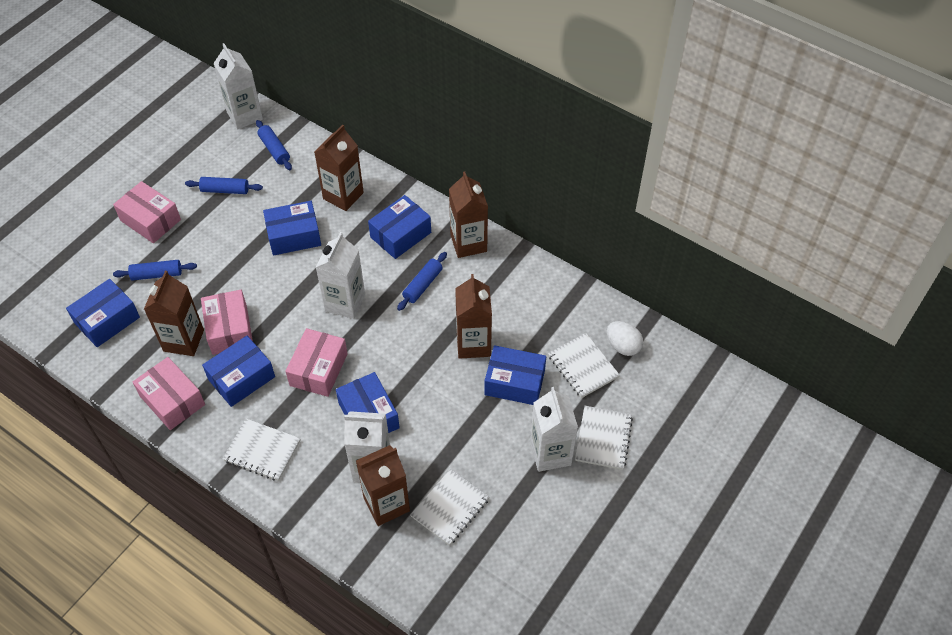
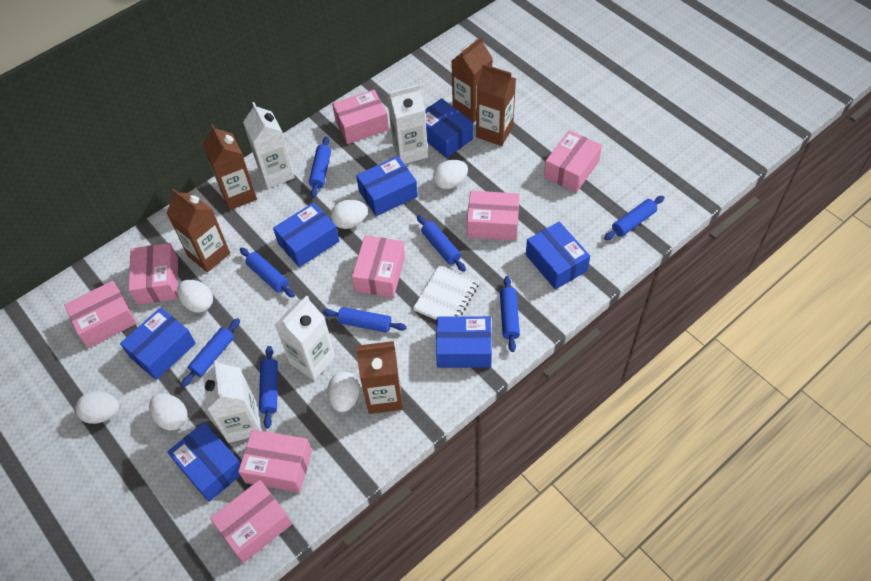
blue box: 6 -> 7
blue rolling pin: 4 -> 8
pink box: 4 -> 8
white egg: 1 -> 6
white notebook: 4 -> 1

